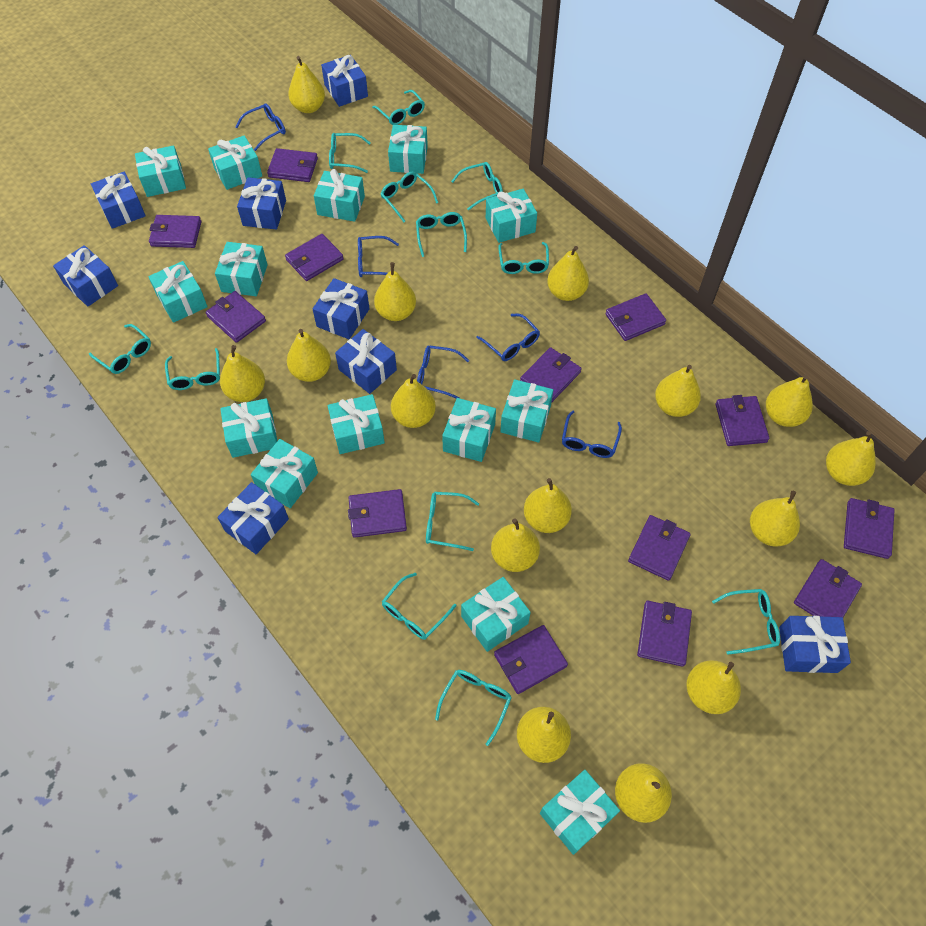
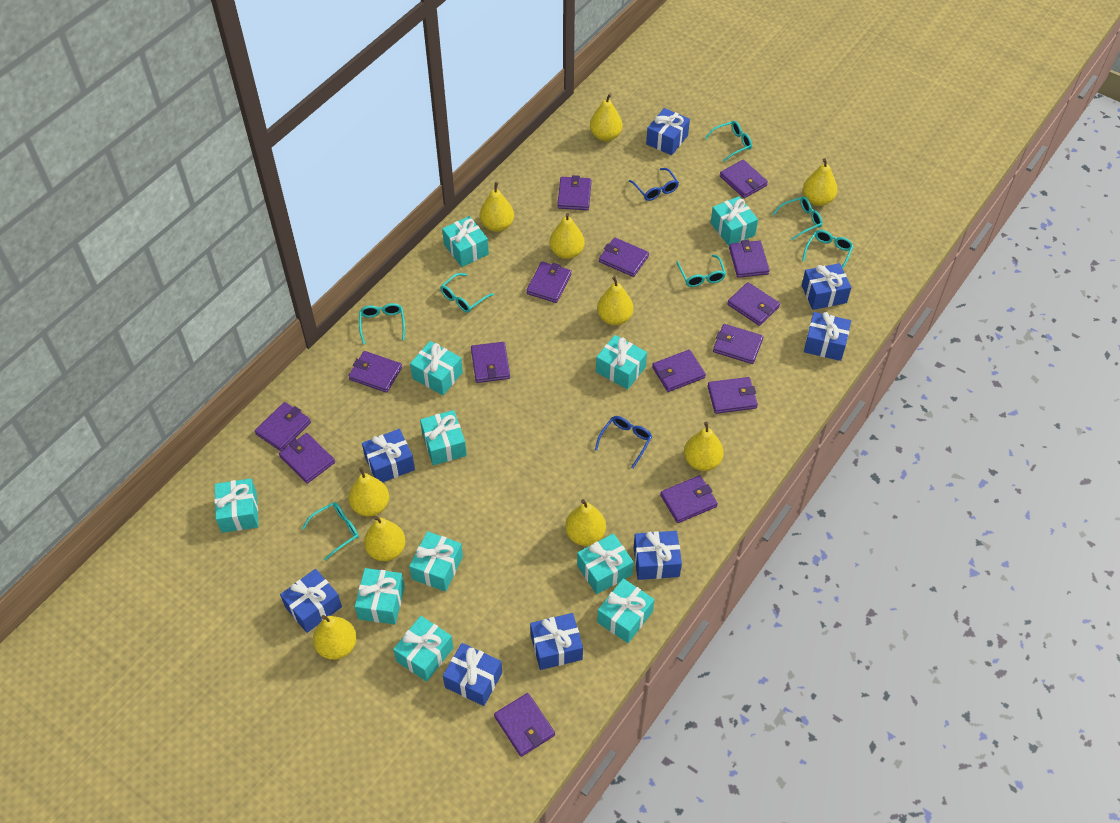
blue glasses: 5 -> 2
purple wallet: 13 -> 15
turquoise gift: 14 -> 11
turquoise glasses: 12 -> 7
yellow pear: 15 -> 10

